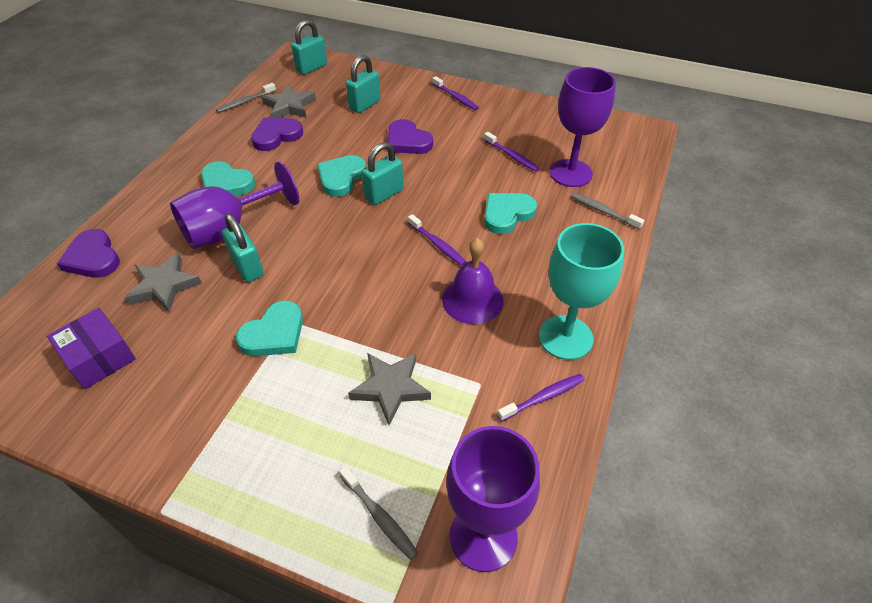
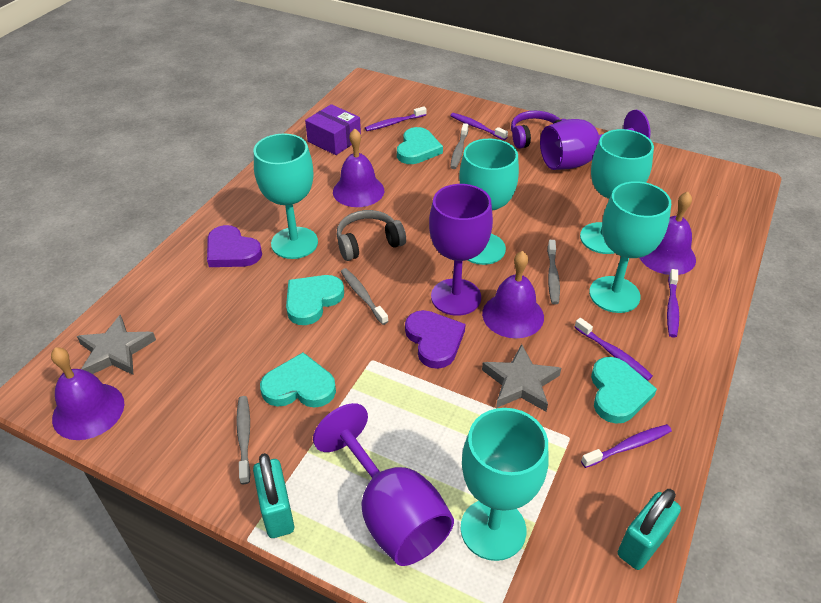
grey headphones: 0 -> 1
grey star: 3 -> 2
grey toothbrush: 3 -> 4
purple bell: 1 -> 4
purple headphones: 0 -> 1
purple heart: 3 -> 2
purple toothbrush: 4 -> 5
turquoise goblet: 1 -> 5
turquoise padlock: 4 -> 2

